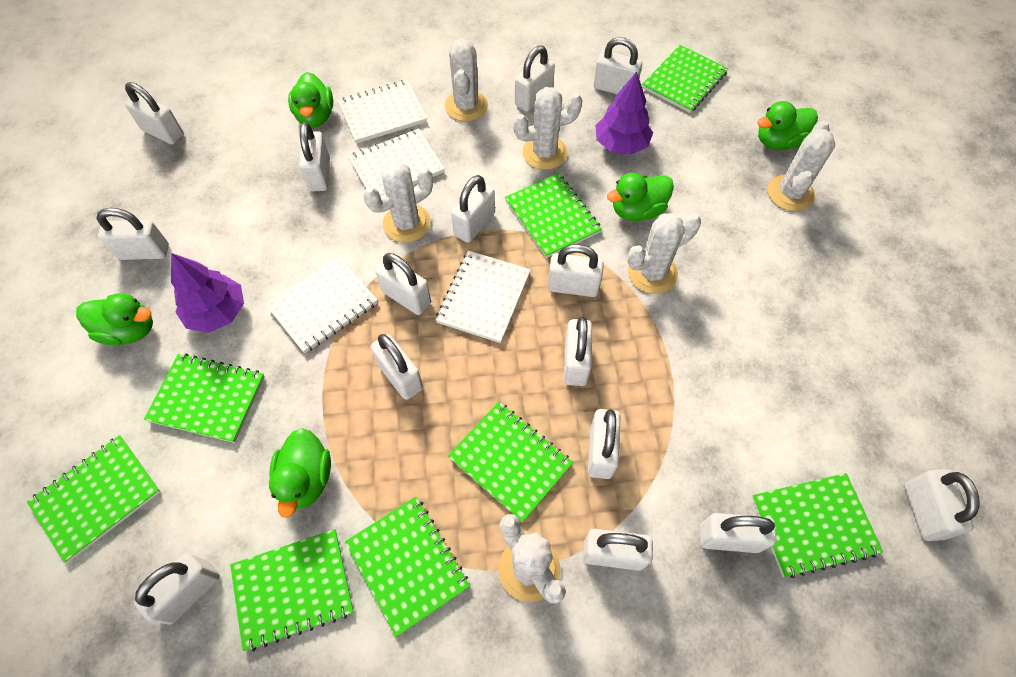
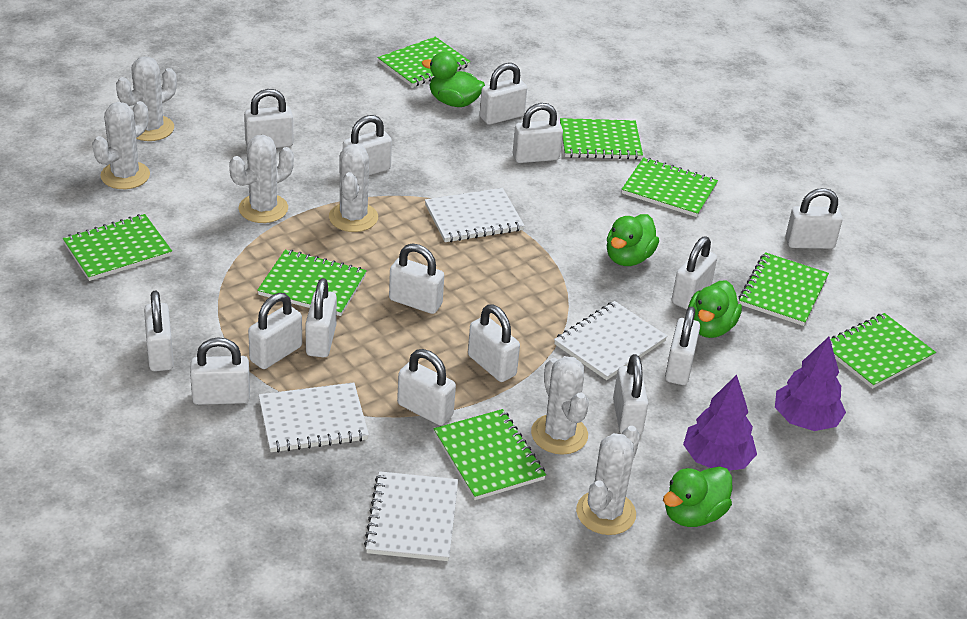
green duck: 5 -> 4

